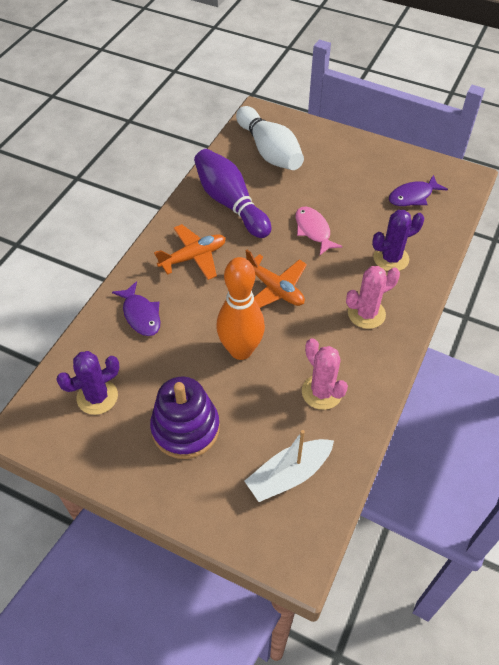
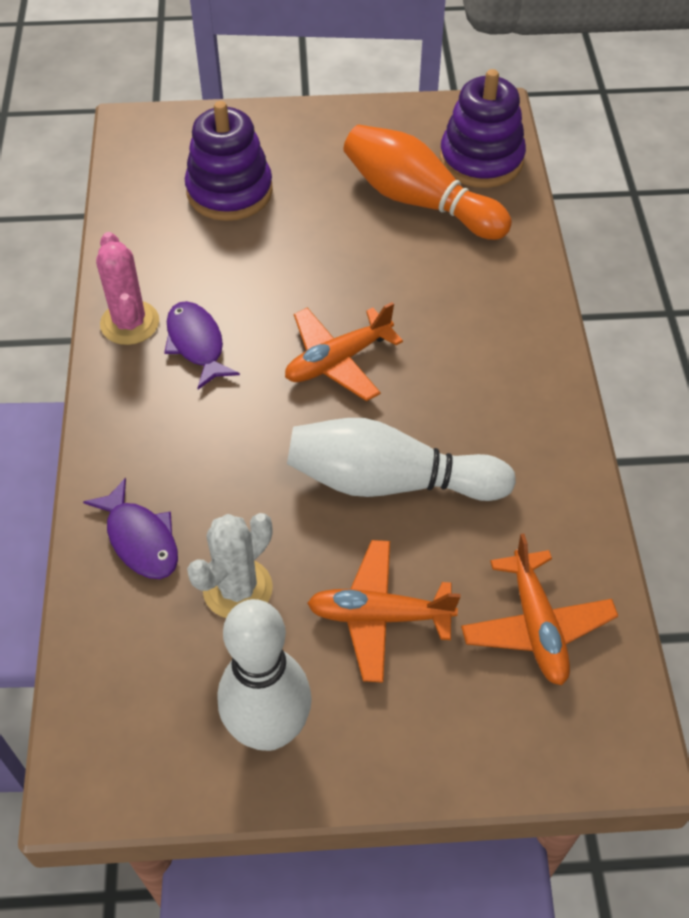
orange plane: 2 -> 3
pink cactus: 2 -> 1
pink fish: 1 -> 0
purple bowling pin: 1 -> 0
purple cactus: 2 -> 0
purple stacking toy: 1 -> 2
white boat: 1 -> 0
white bowling pin: 1 -> 2
white cactus: 0 -> 1

